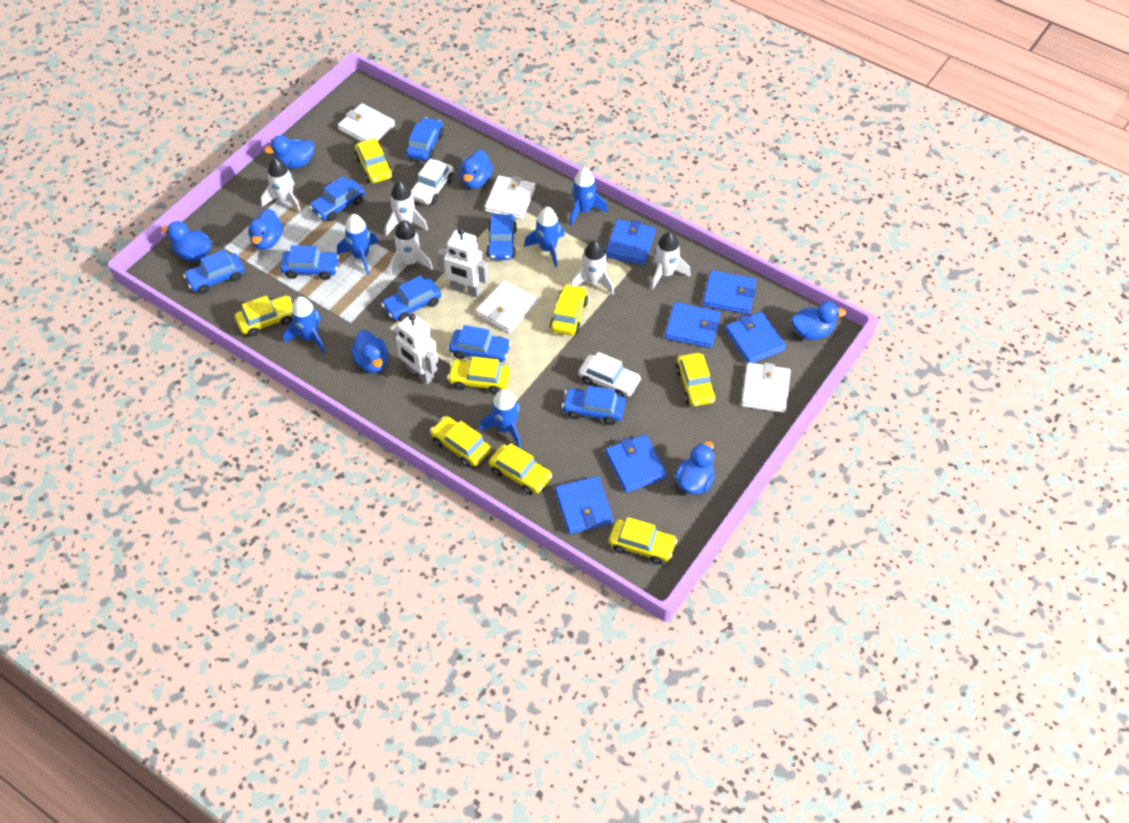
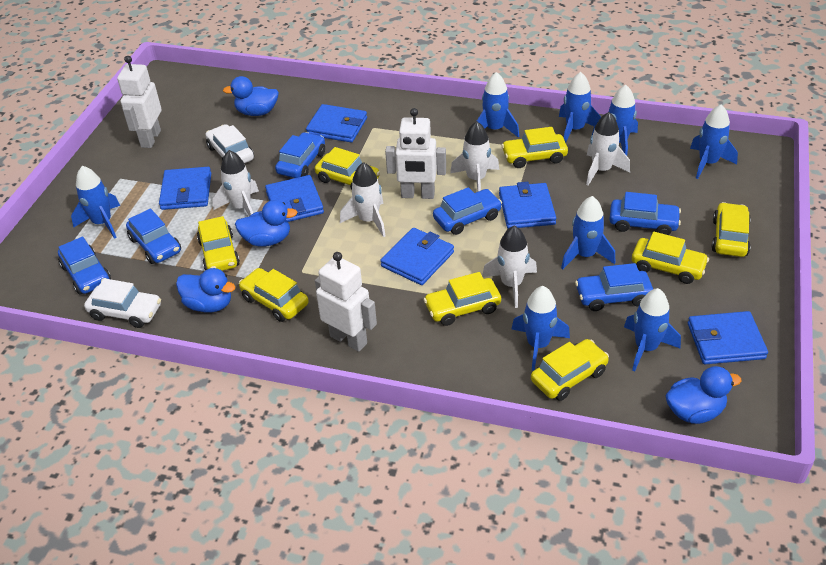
blue car: 8 -> 6
blue duck: 7 -> 4
blue rocket: 5 -> 8
white robot: 2 -> 3
white wallet: 4 -> 0

